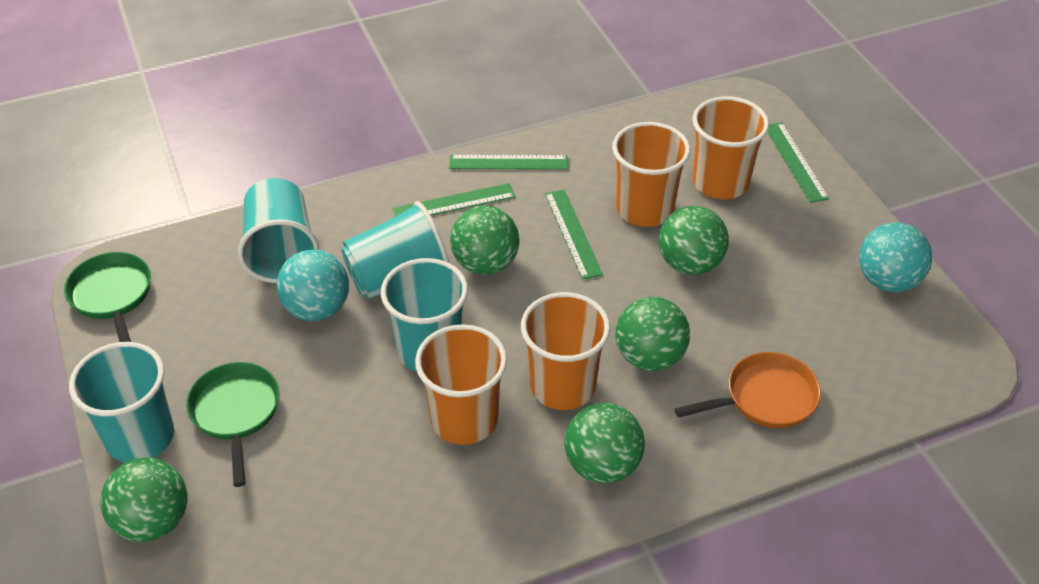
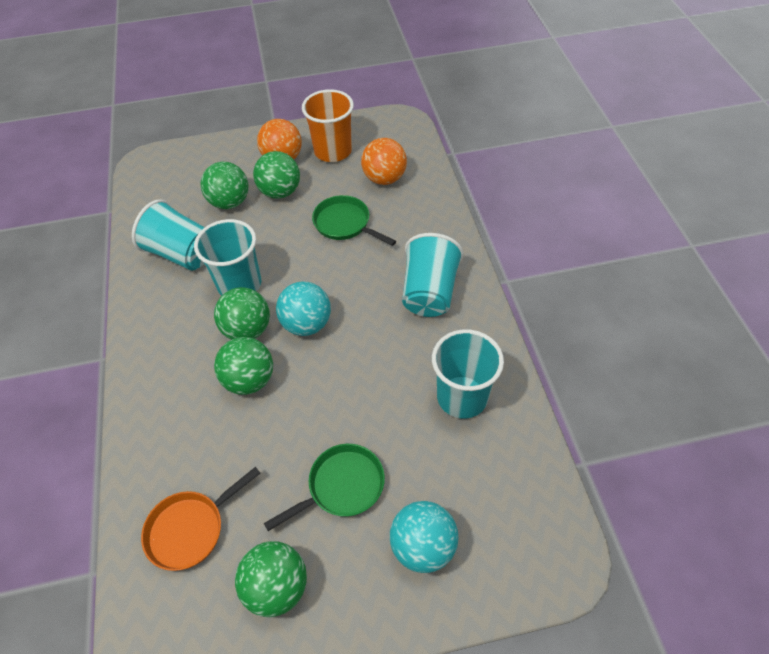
green ruler: 4 -> 0
orange ball: 0 -> 2
orange cup: 4 -> 1

